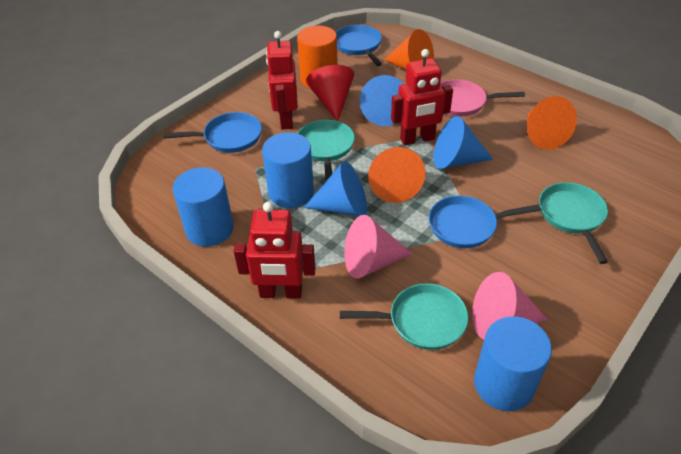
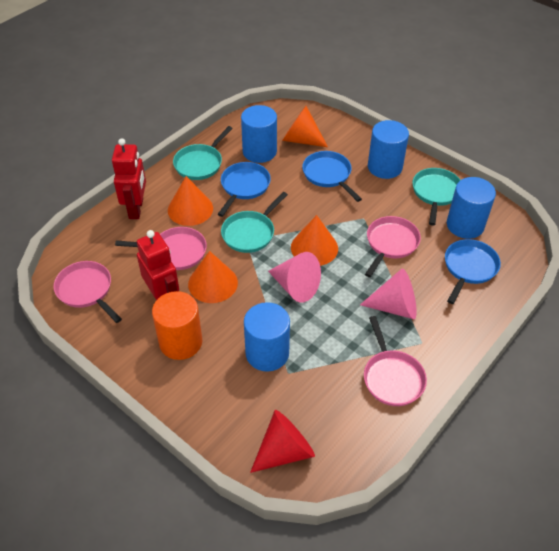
blue cone: 3 -> 0
blue cylinder: 3 -> 4
orange cone: 3 -> 4
pink pan: 1 -> 4
red robot: 3 -> 2

